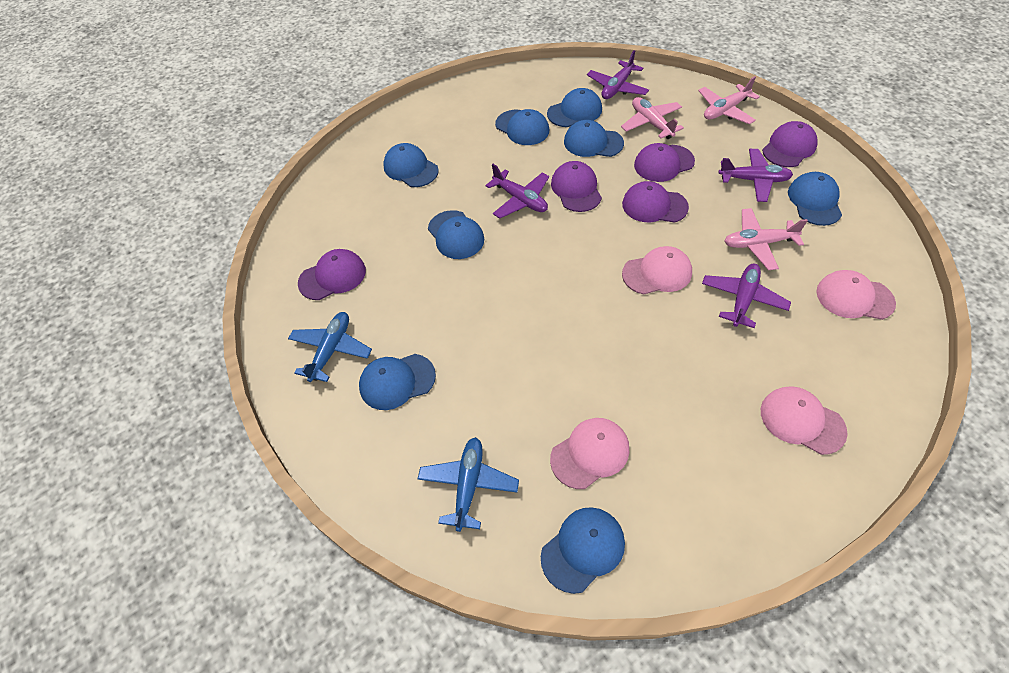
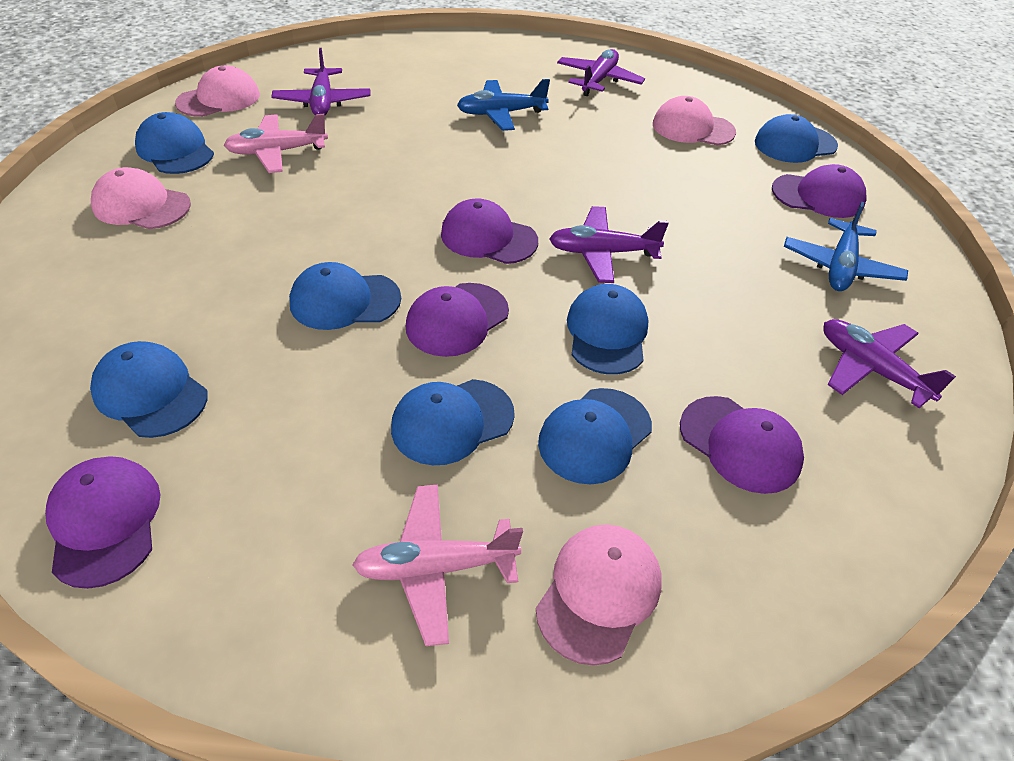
blue cap: 8 -> 7
pink plane: 3 -> 2

